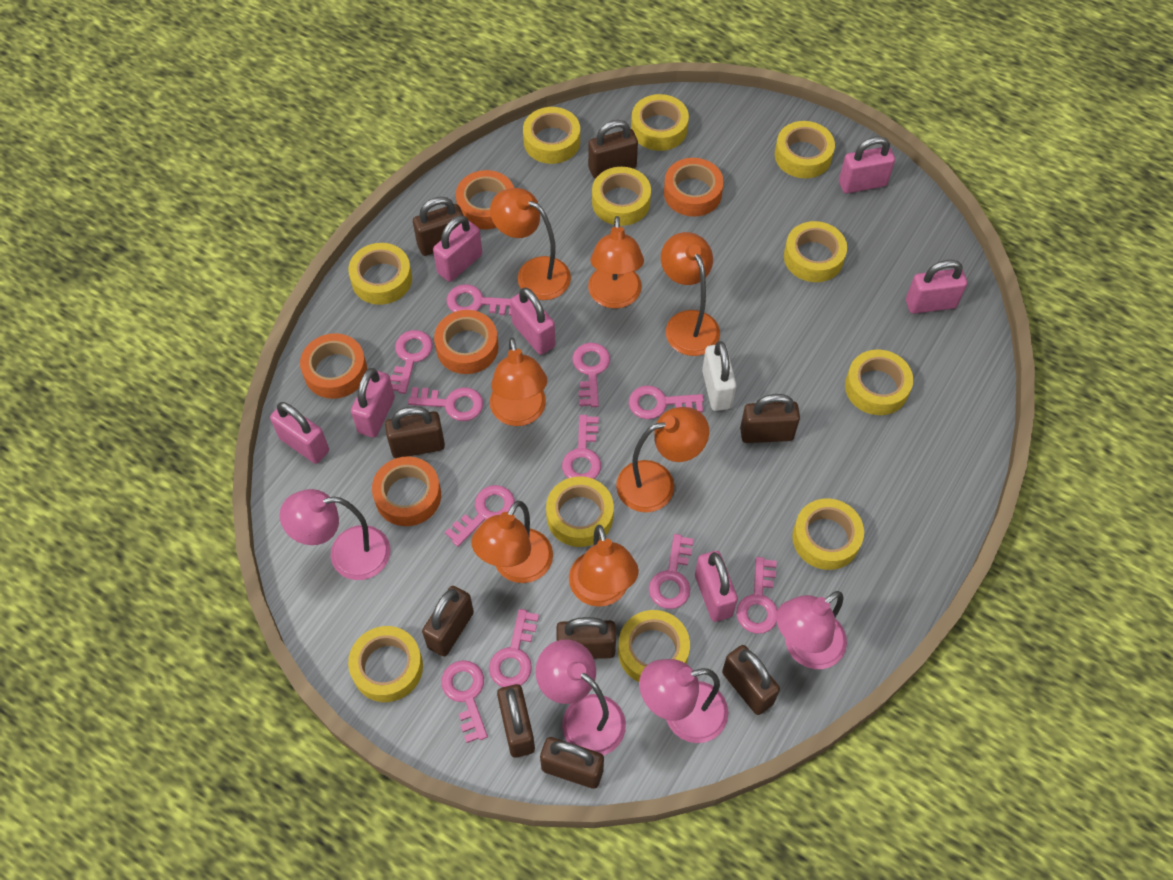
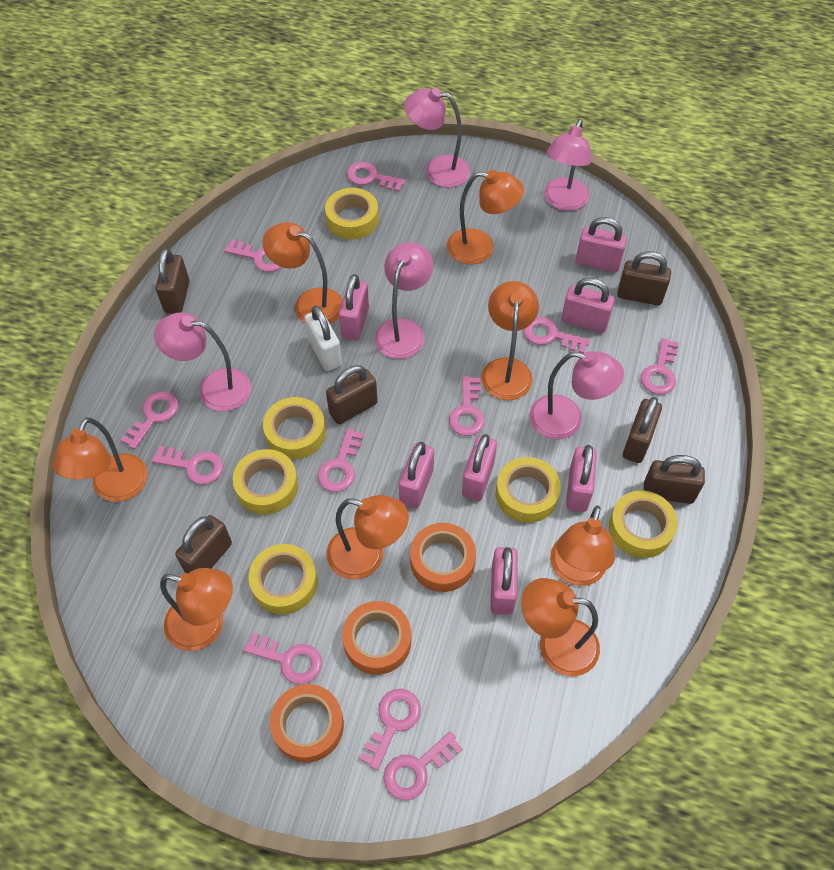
brown padlock: 9 -> 6
orange lamp: 7 -> 8
orange tape: 5 -> 3
pink lamp: 4 -> 5
yellow tape: 11 -> 6

